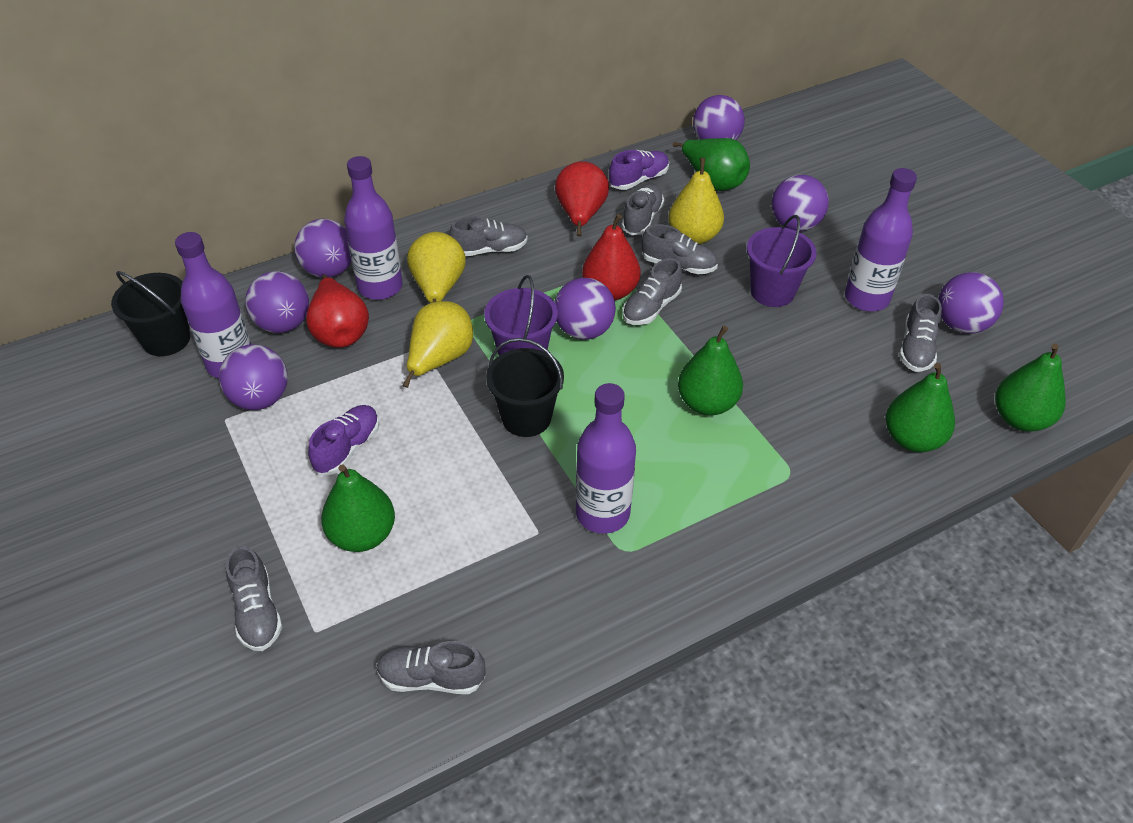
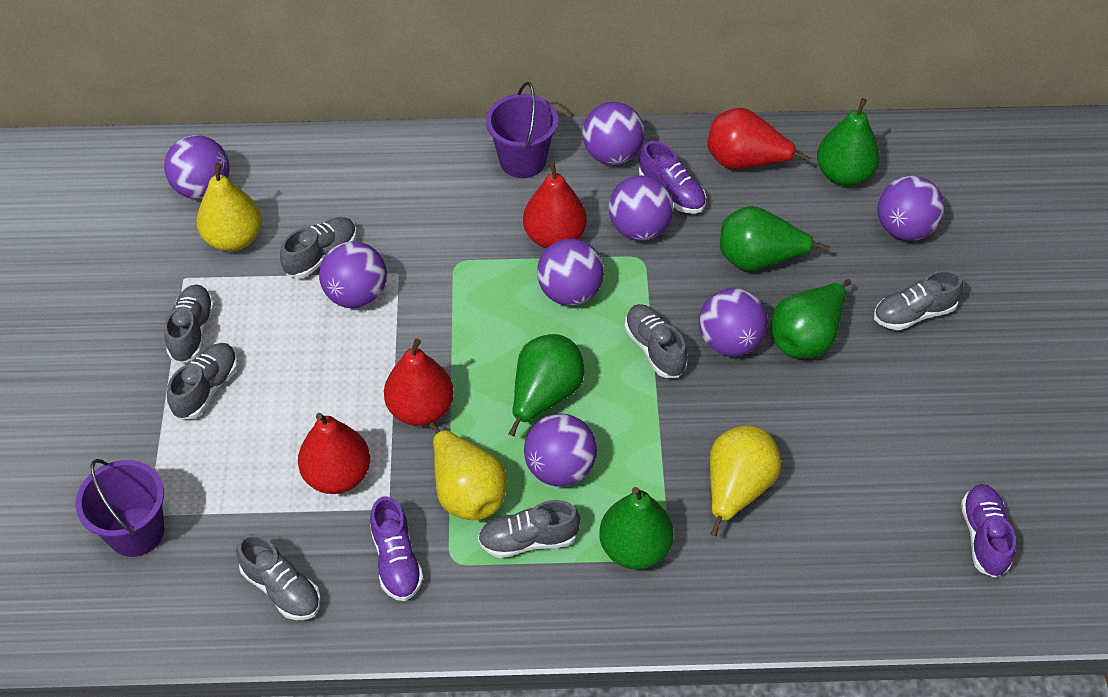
black bucket: 2 -> 0
purple ball: 7 -> 8
purple bottle: 4 -> 0
purple shoe: 2 -> 3
red pear: 3 -> 4

